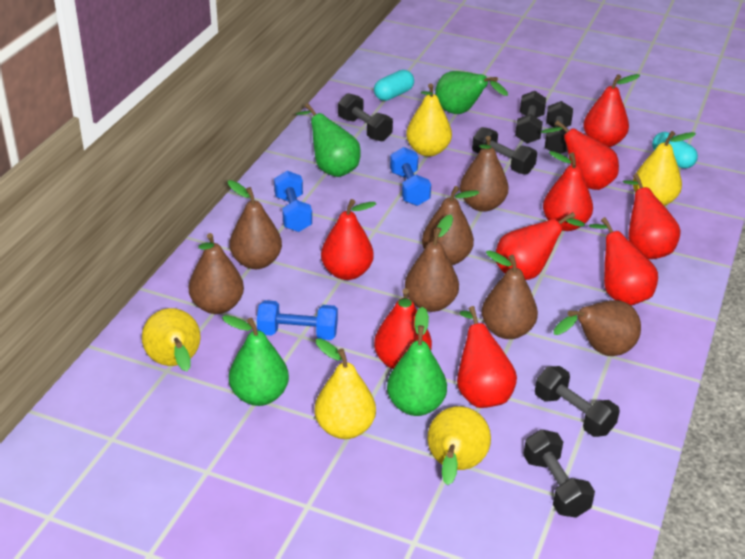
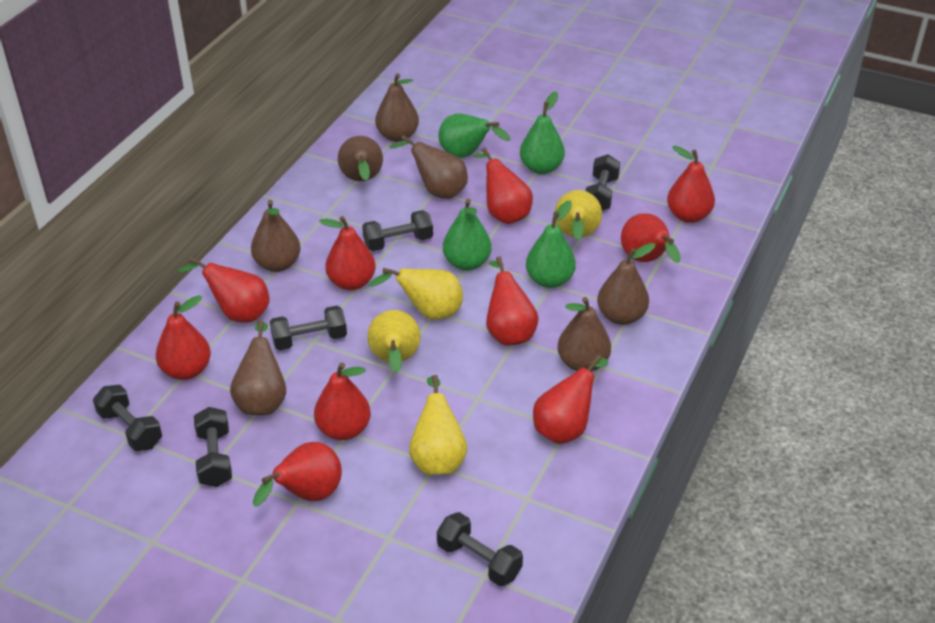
blue dumbbell: 3 -> 0
red pear: 9 -> 10
turquoise capsule: 2 -> 0
yellow pear: 5 -> 4

